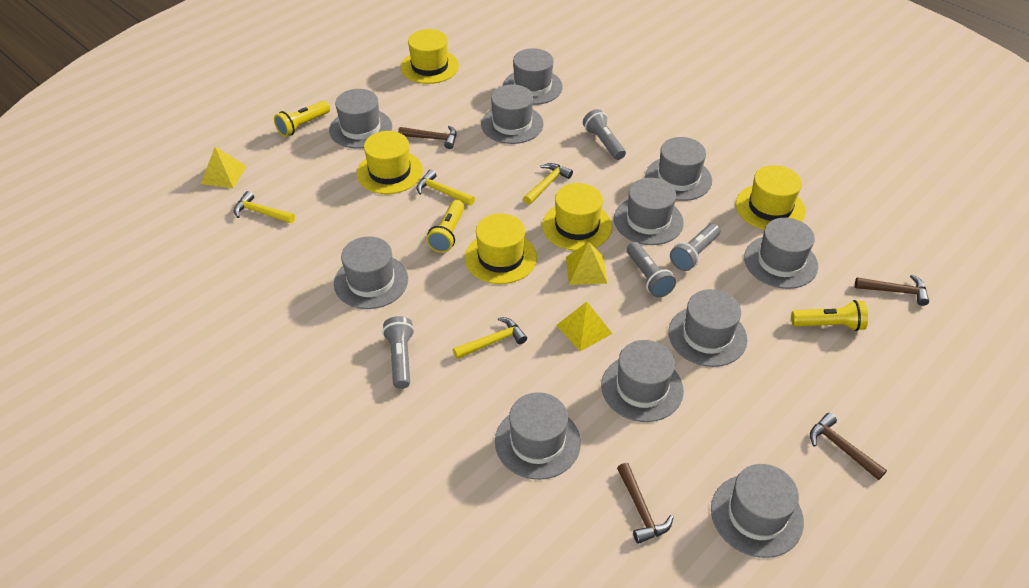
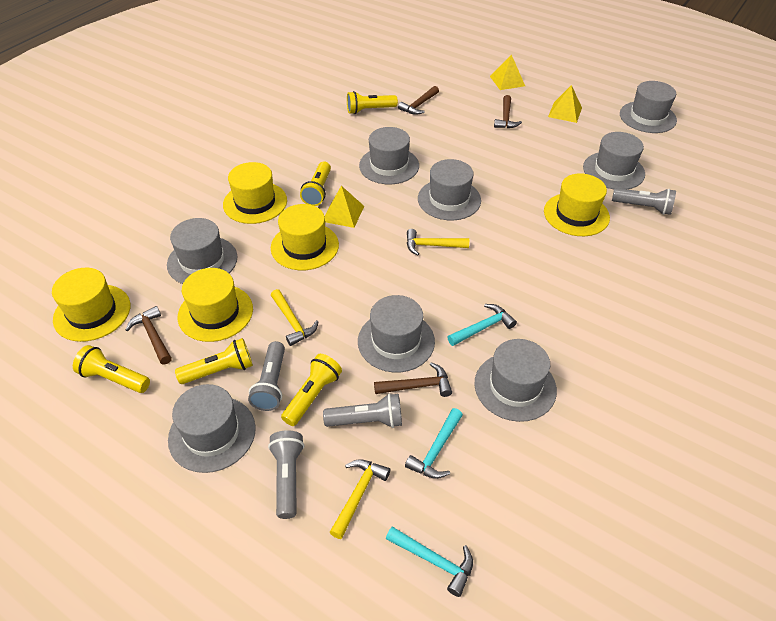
grey hat: 11 -> 8
turquoise hammer: 0 -> 3
yellow flashlight: 3 -> 5
yellow hammer: 4 -> 3

